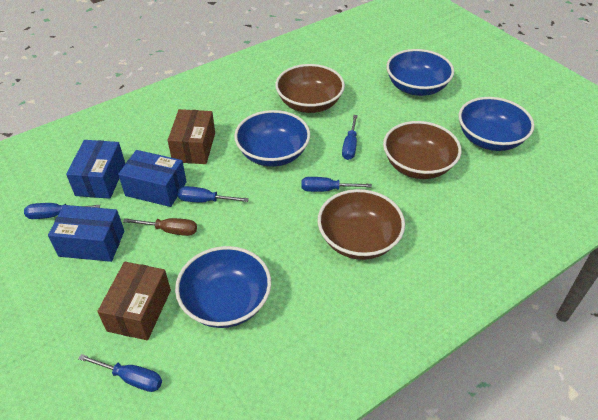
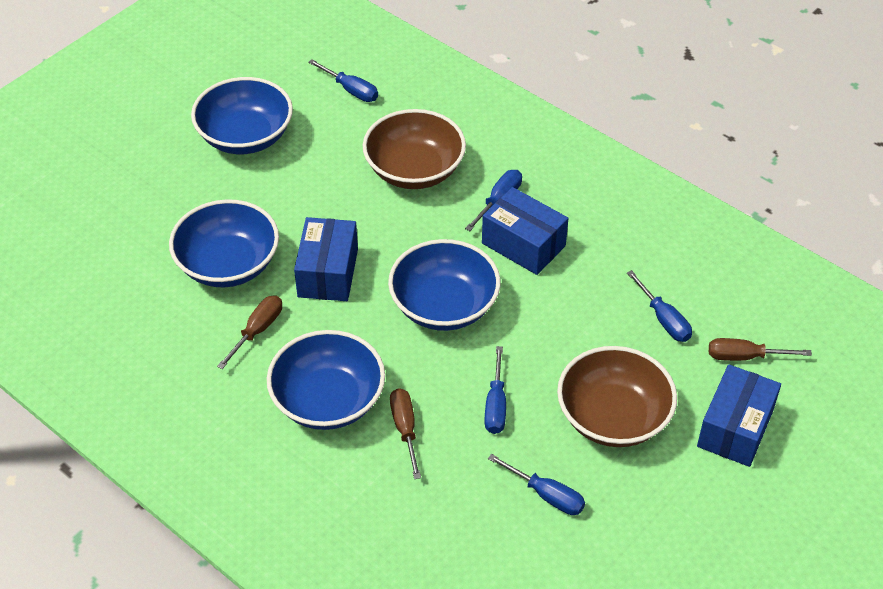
brown bowl: 3 -> 2
brown box: 2 -> 0
brown screwdriver: 1 -> 3

